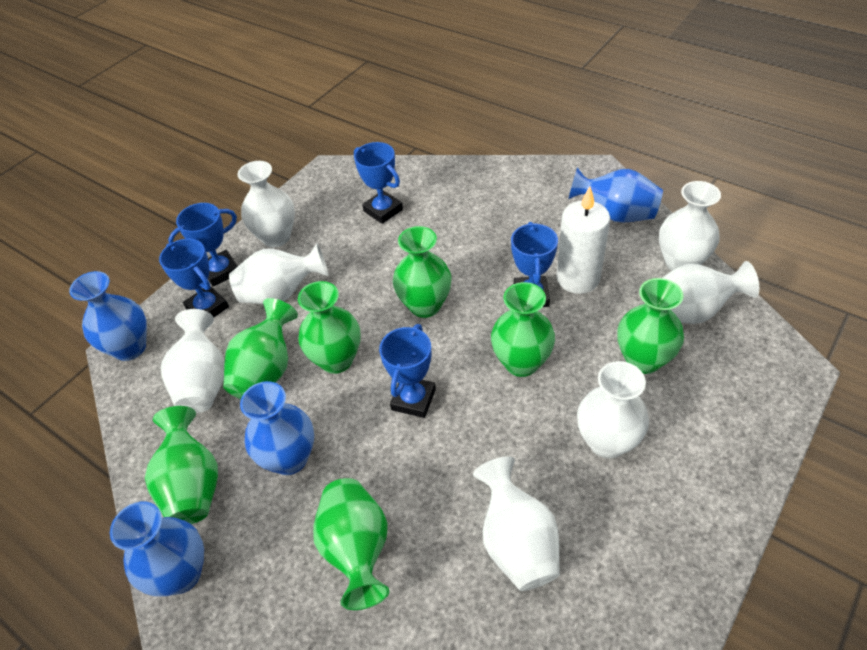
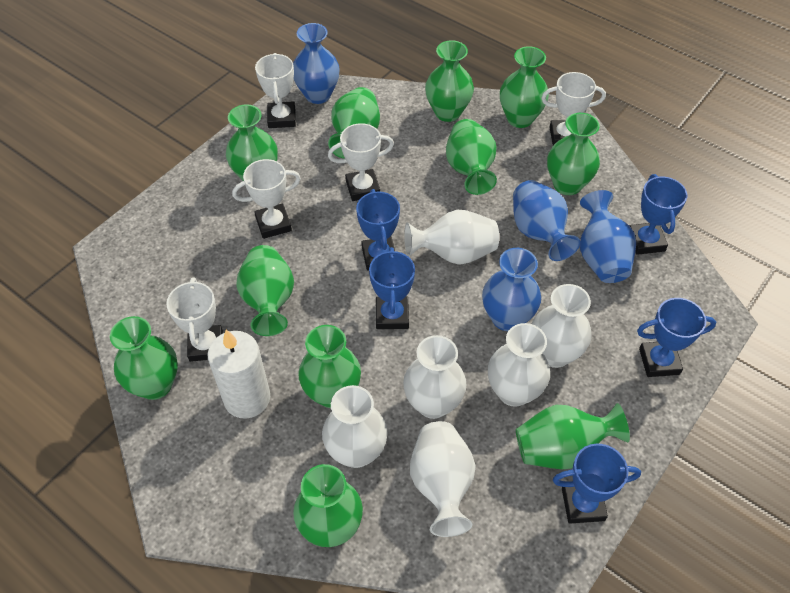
green vase: 7 -> 11
white trophy: 0 -> 5
white vase: 7 -> 6

